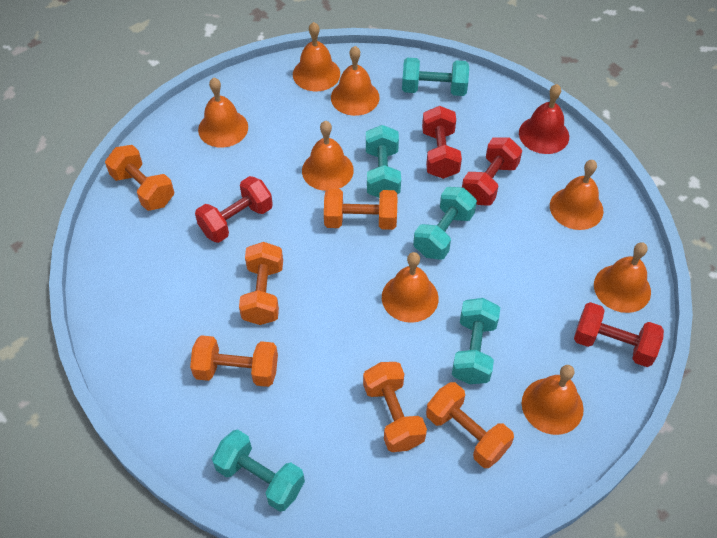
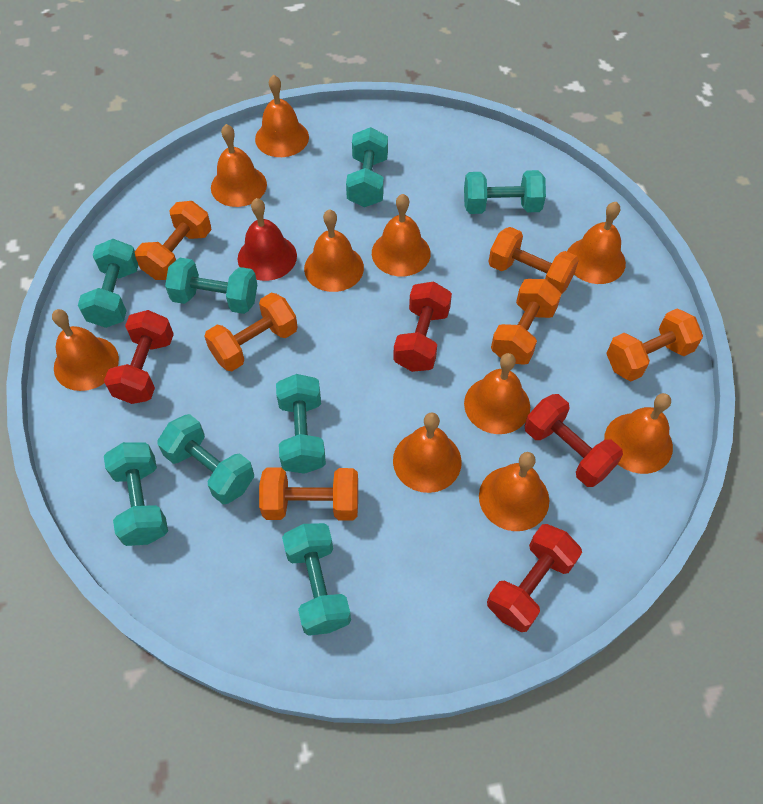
orange bell: 8 -> 10
turquoise dumbbell: 5 -> 8

